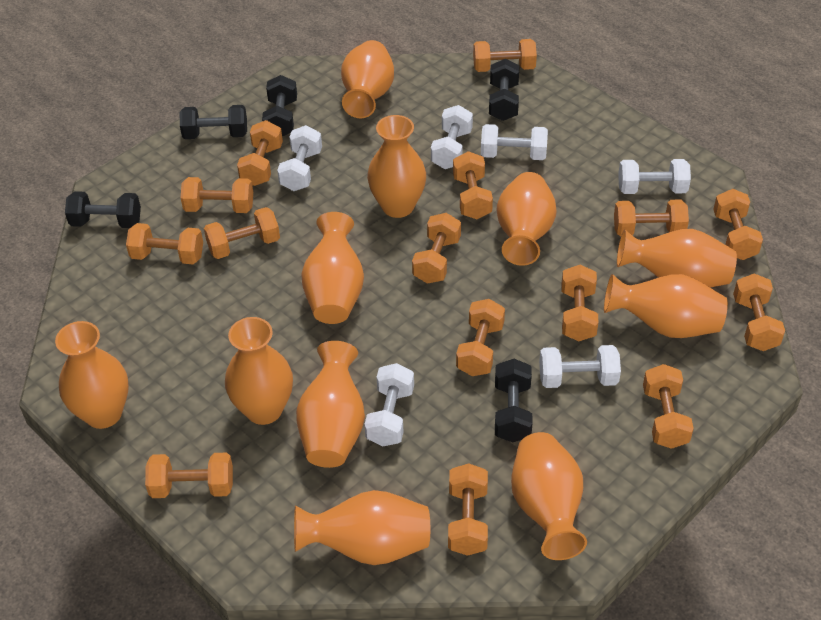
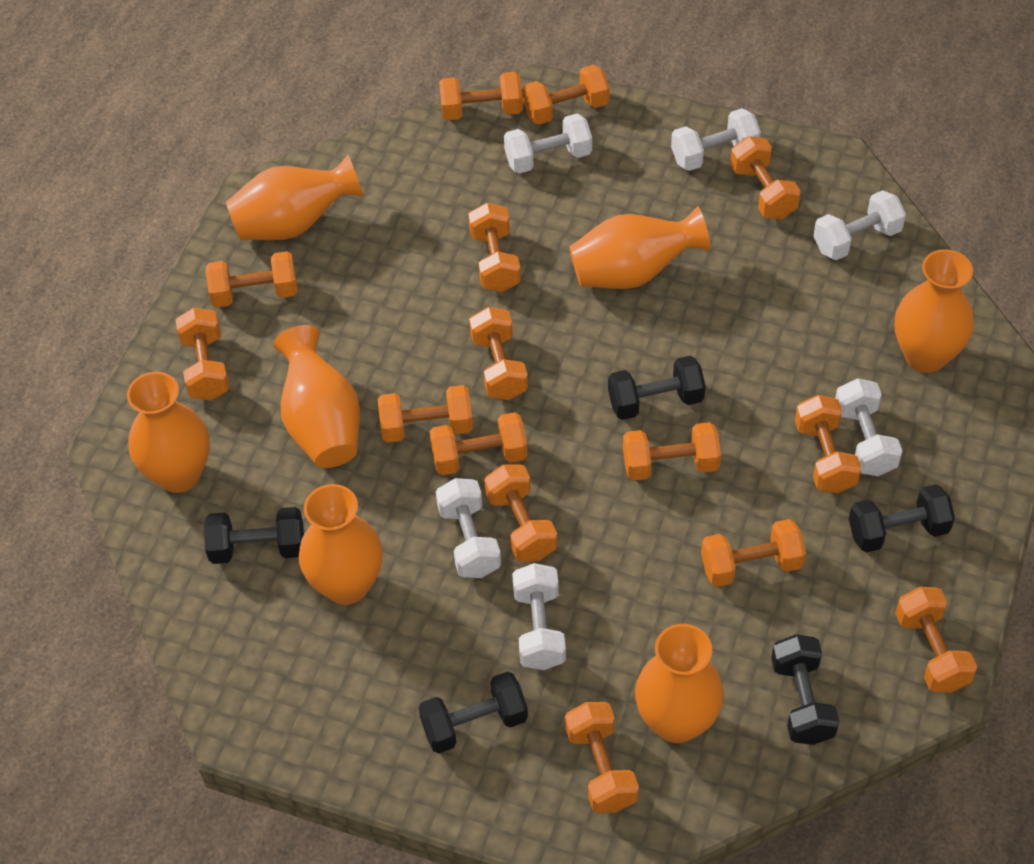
orange vase: 11 -> 7

